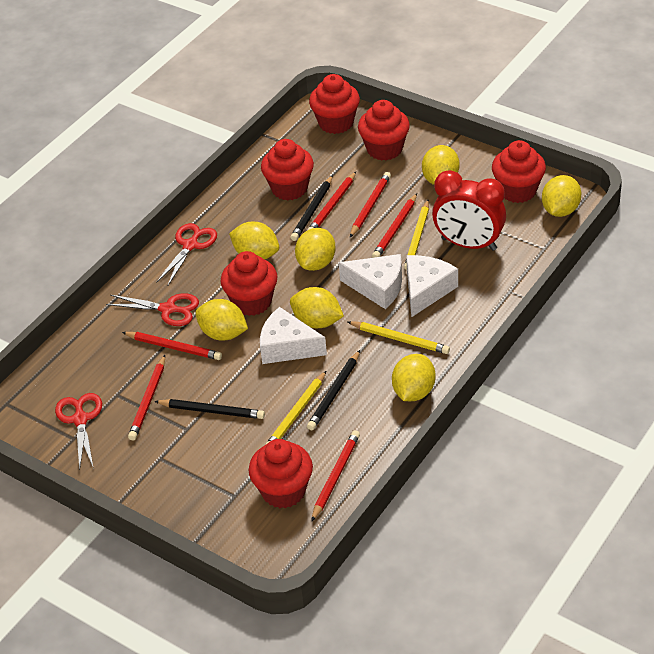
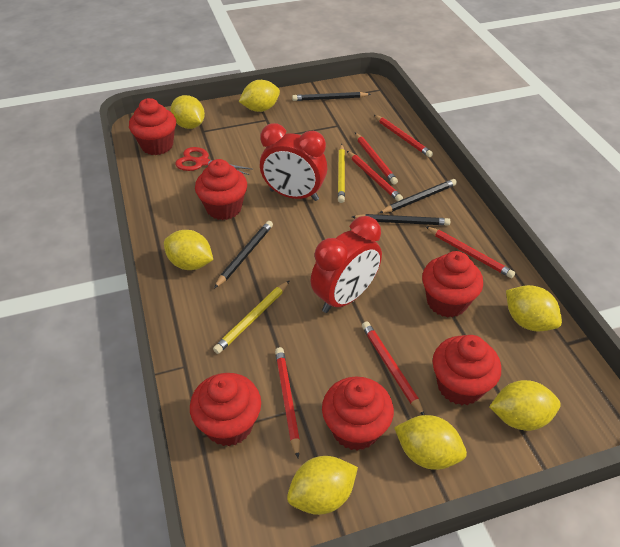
black pencil: 3 -> 4
red clock: 1 -> 2
red scissors: 3 -> 1
white cheese: 3 -> 0
yellow pencil: 3 -> 2

